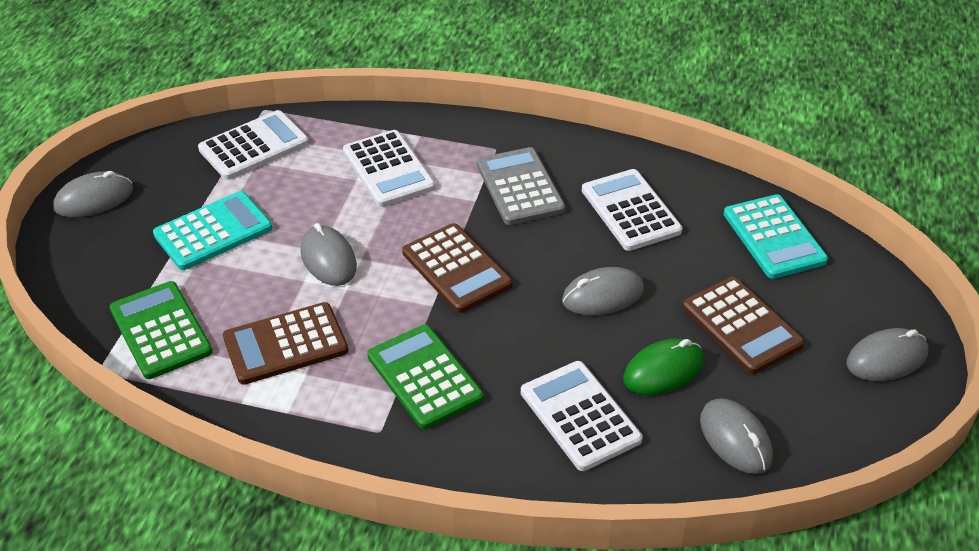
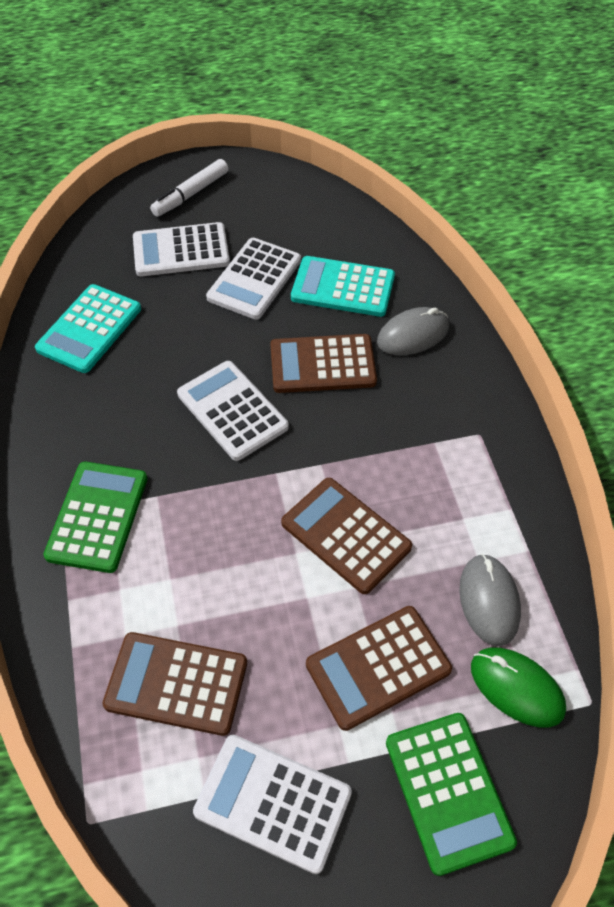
brown calculator: 3 -> 4
grey calculator: 1 -> 0
grey mouse: 5 -> 2
white marker: 0 -> 1

